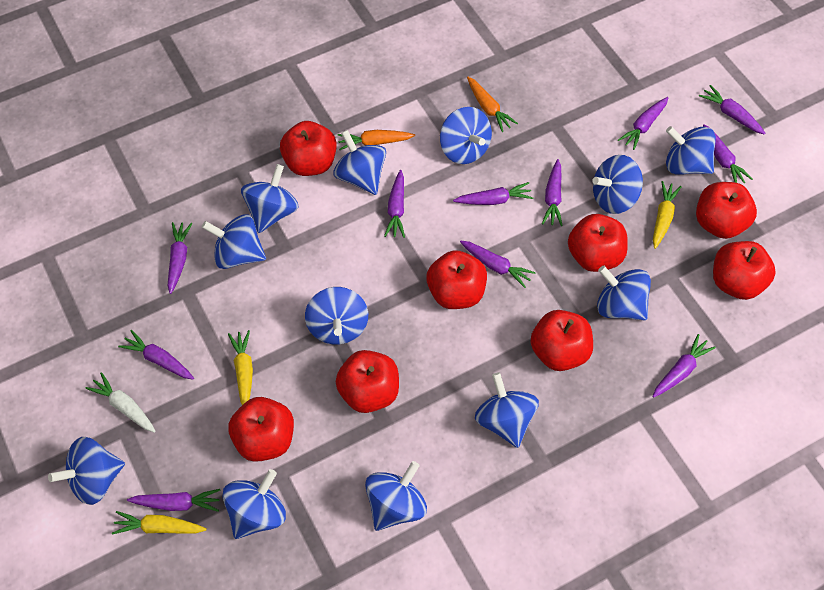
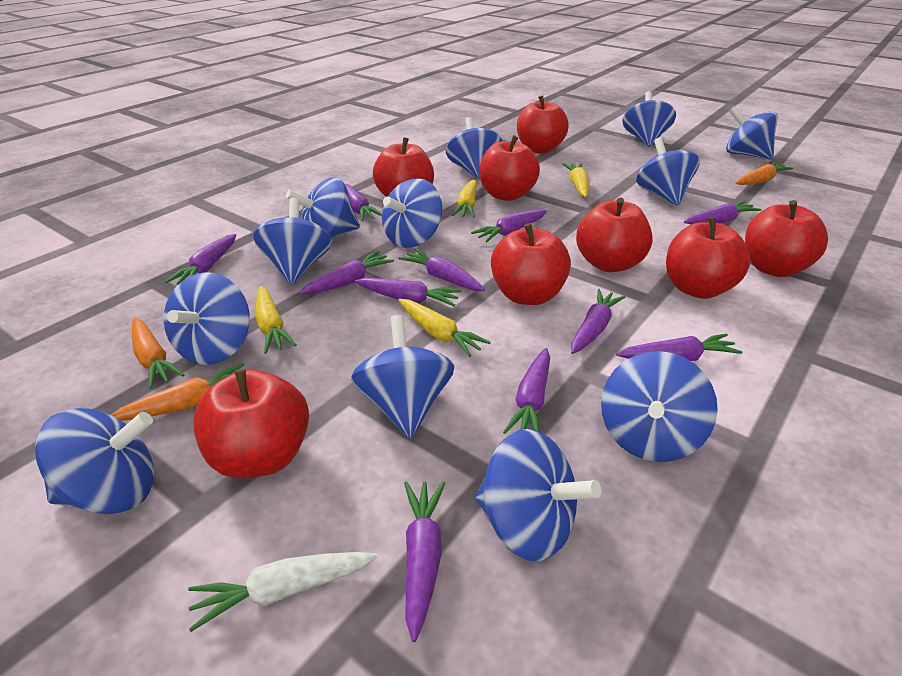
orange carrot: 2 -> 3
yellow carrot: 3 -> 4

